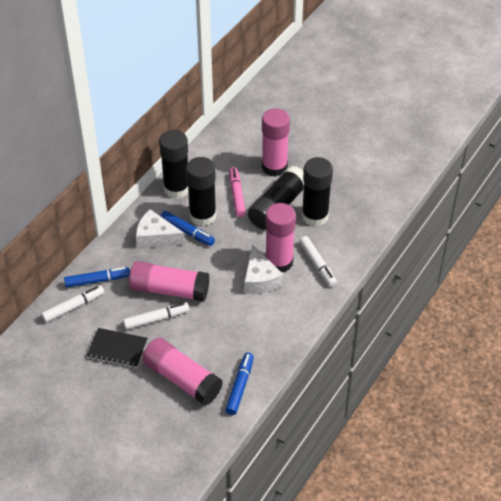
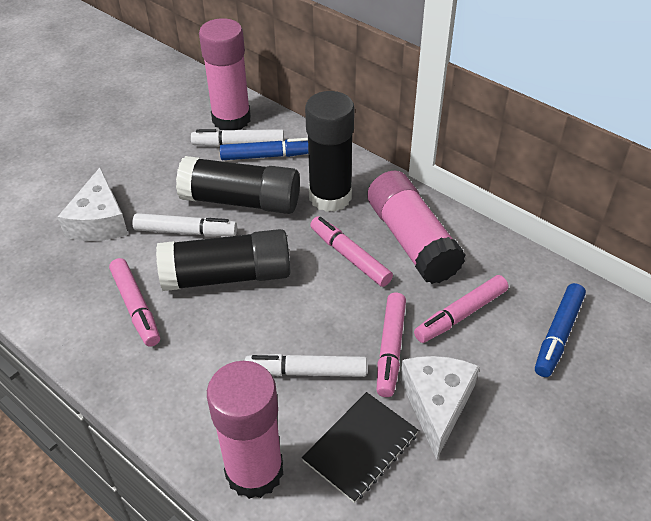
black glue stick: 4 -> 3
blue marker: 3 -> 2
pink glue stick: 4 -> 3
pink marker: 1 -> 4

